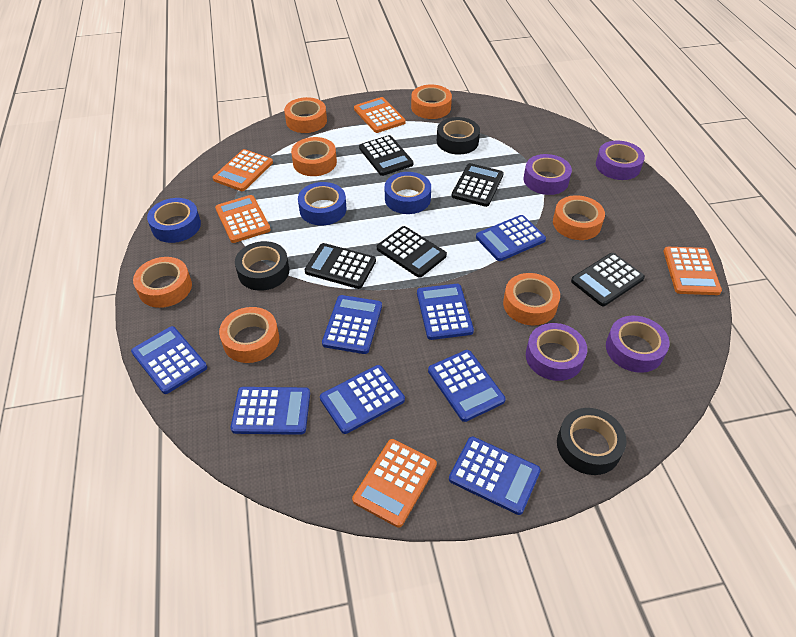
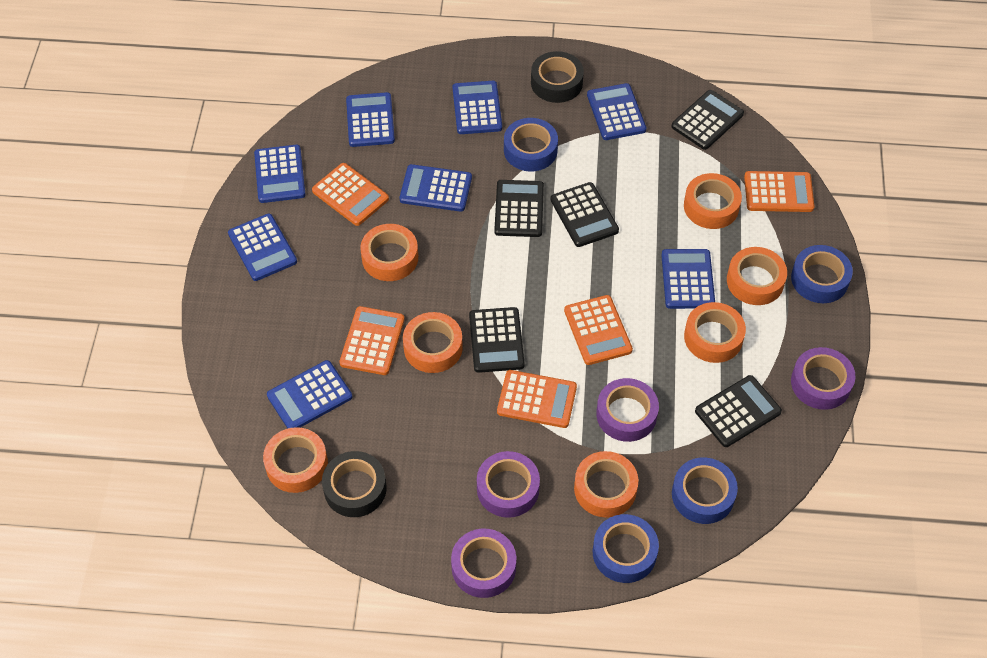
black tape: 3 -> 2
blue tape: 3 -> 4

